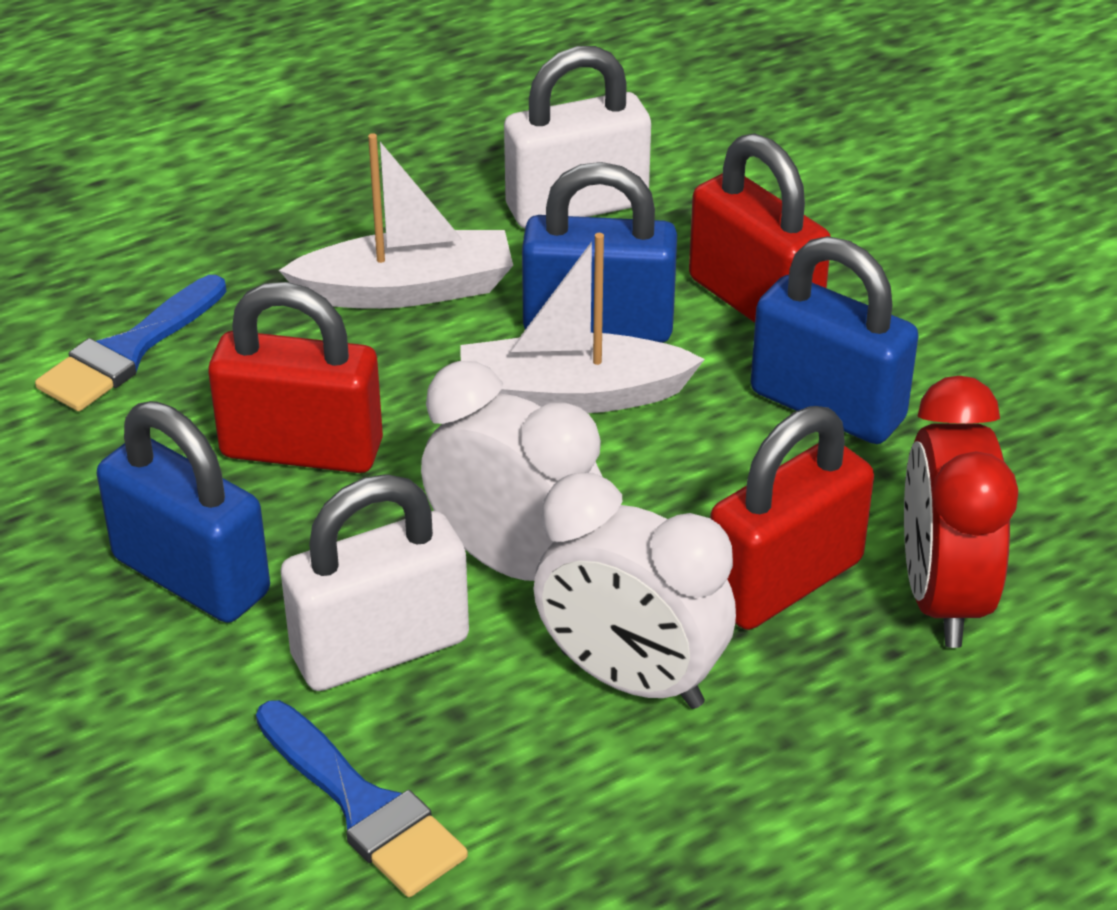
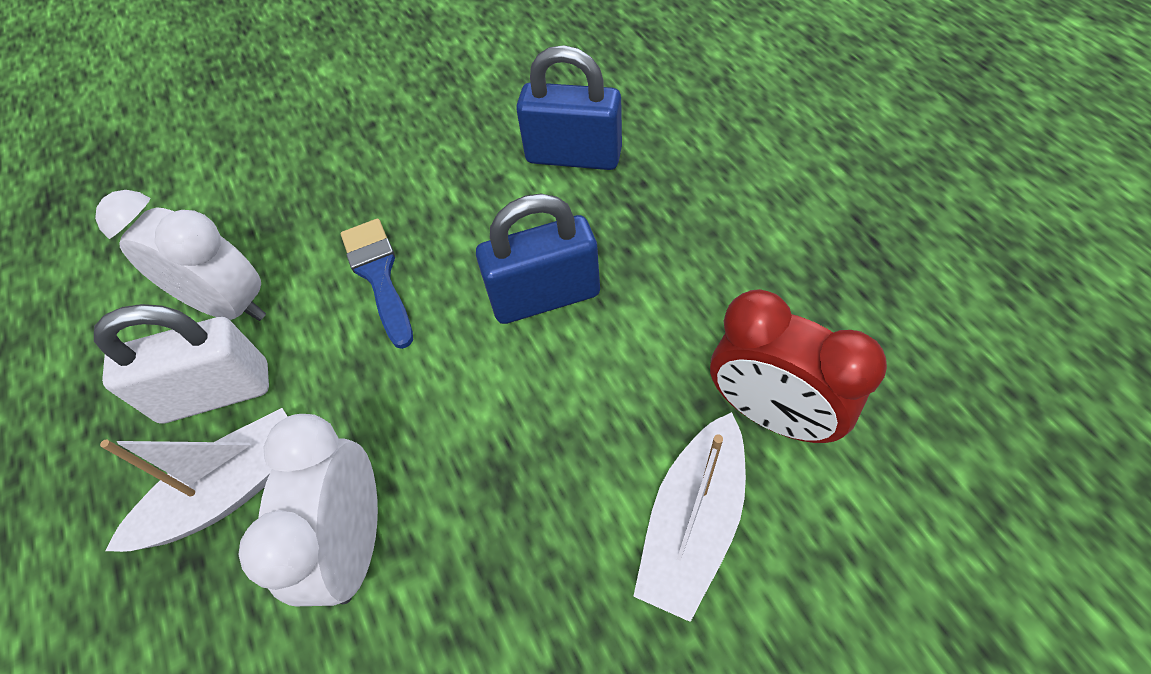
blue brush: 2 -> 1
blue padlock: 3 -> 2
red padlock: 3 -> 0
white padlock: 2 -> 1

